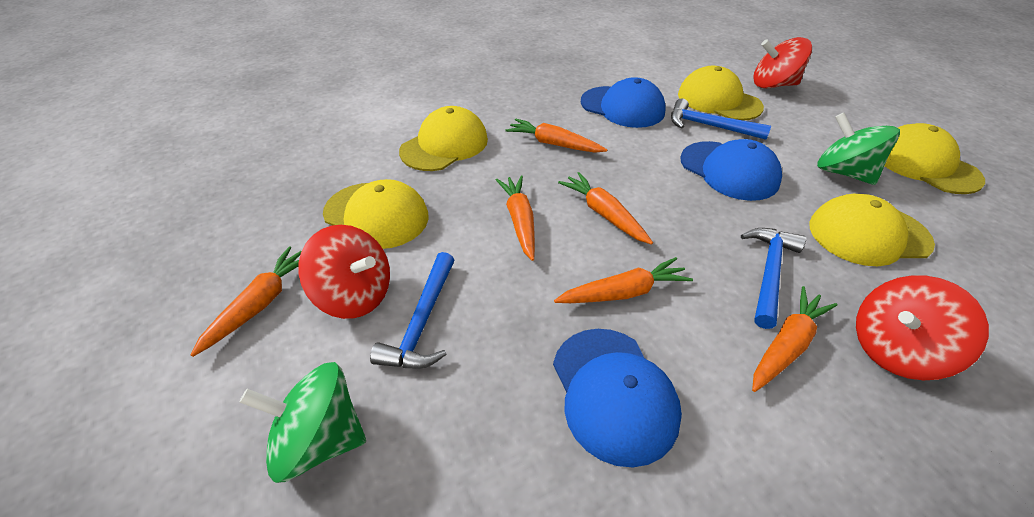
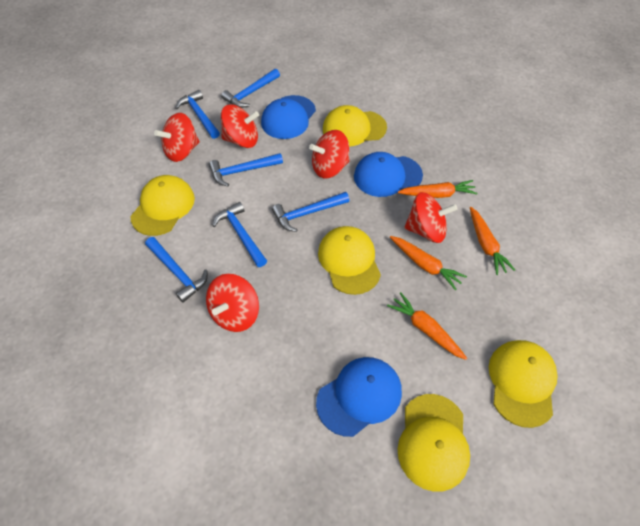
blue hammer: 3 -> 6
green spinning top: 2 -> 0
orange carrot: 6 -> 4
red spinning top: 3 -> 5

